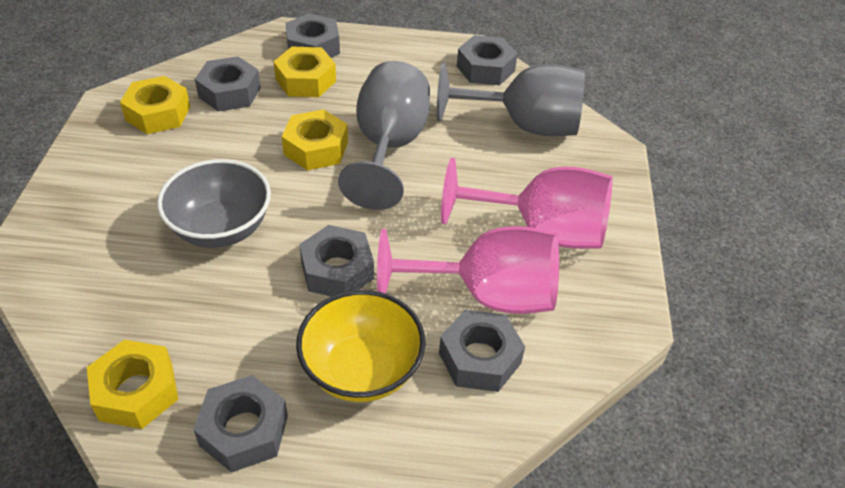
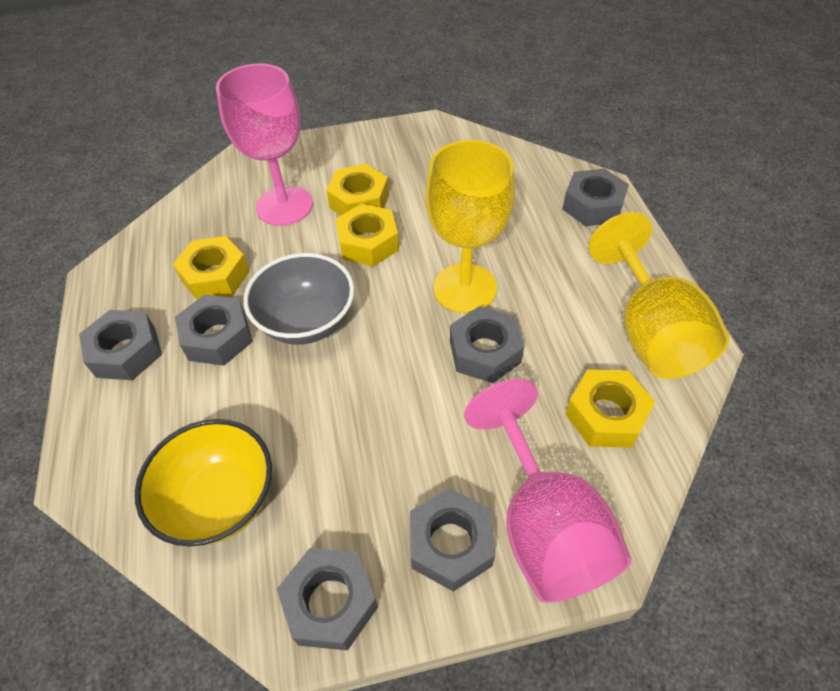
grey goblet: 2 -> 0
yellow goblet: 0 -> 2

